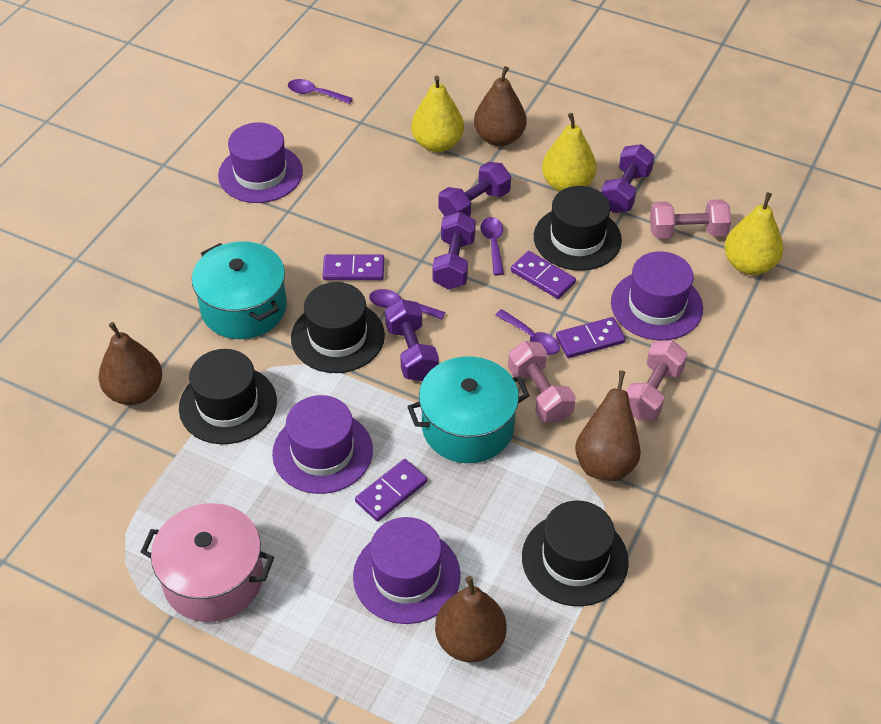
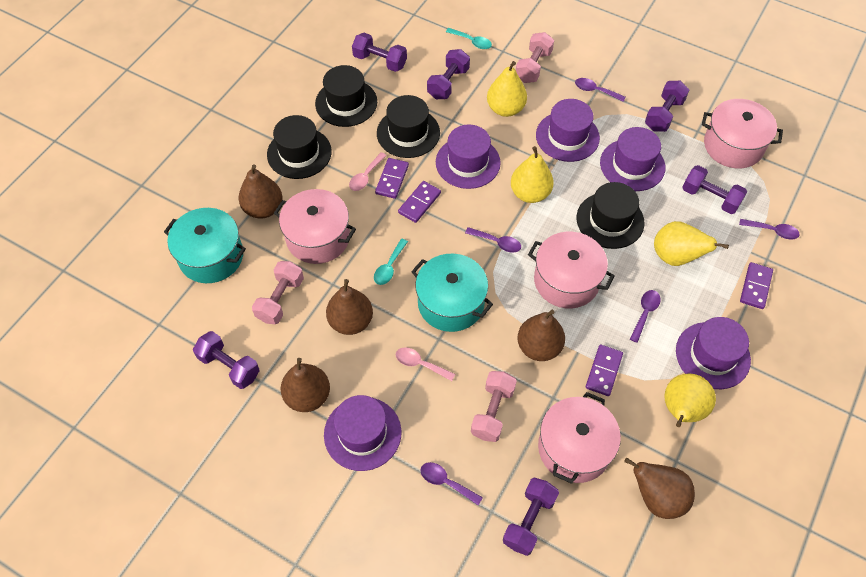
brown pear: 4 -> 5
pink pot: 1 -> 4
pink spoon: 0 -> 2
purple dumbbell: 4 -> 6
purple hat: 4 -> 5
purple spoon: 4 -> 5
turquoise spoon: 0 -> 2
yellow pear: 3 -> 4

